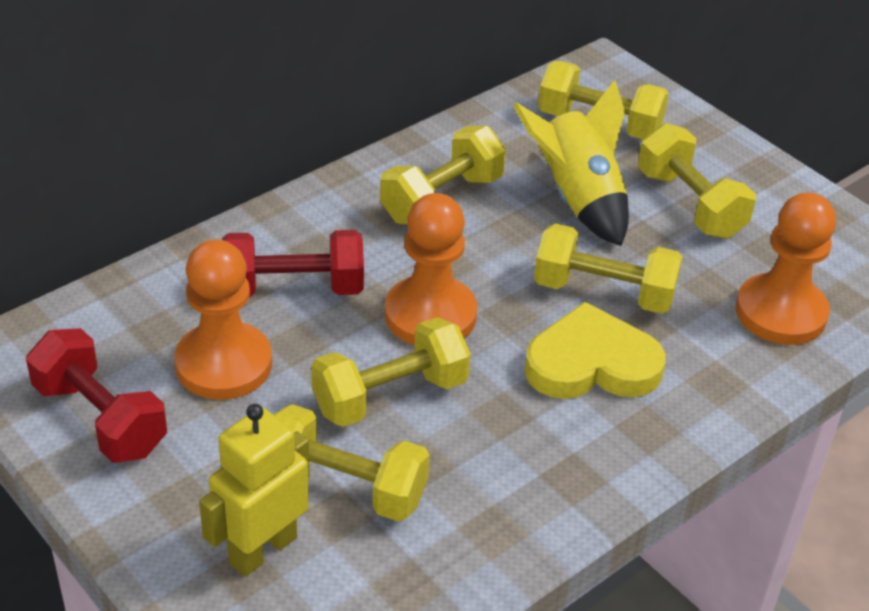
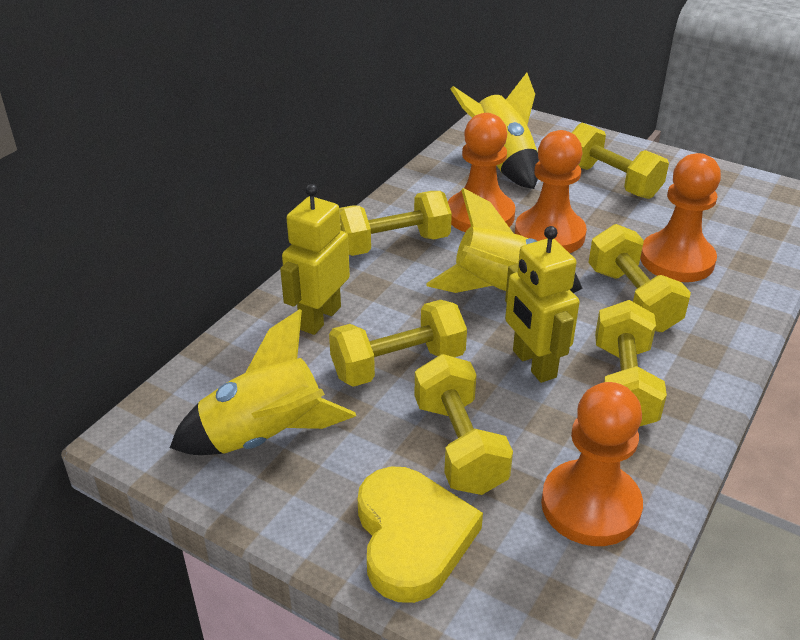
orange pawn: 3 -> 4
red dumbbell: 2 -> 0
yellow robot: 1 -> 2
yellow rocket: 1 -> 3

